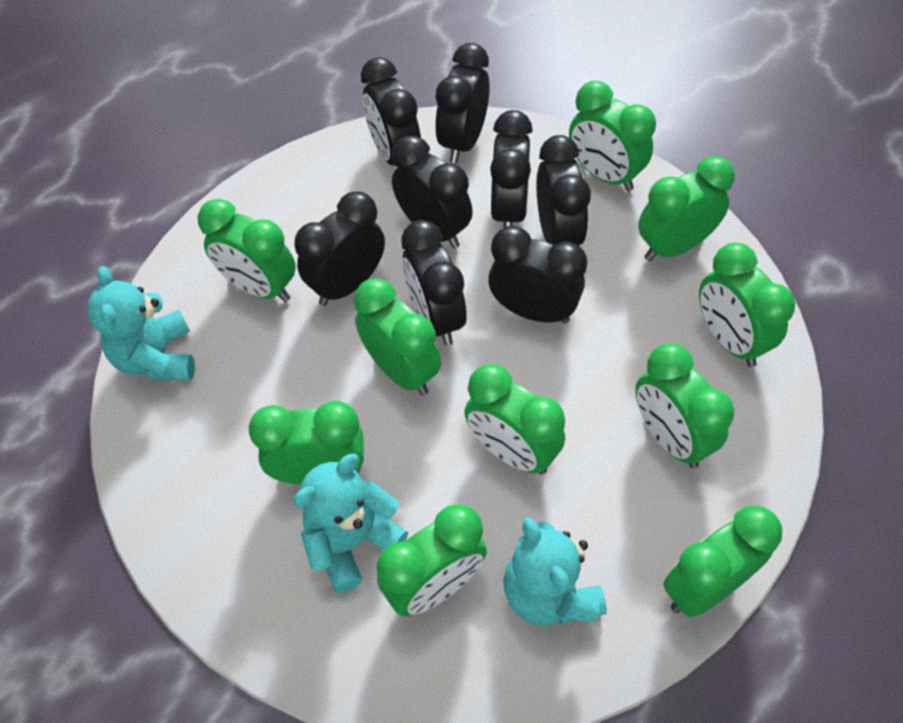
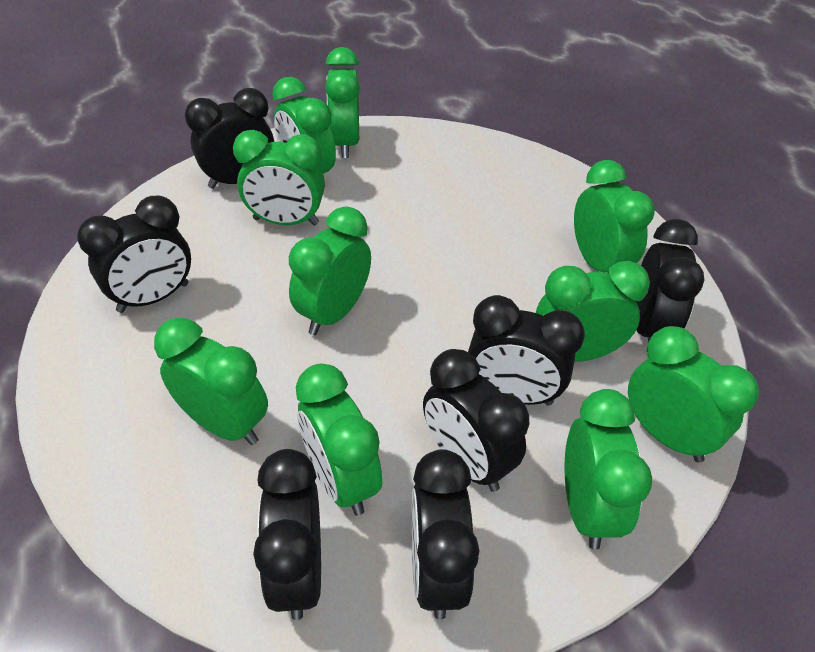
black clock: 8 -> 7
turquoise teddy bear: 3 -> 0

